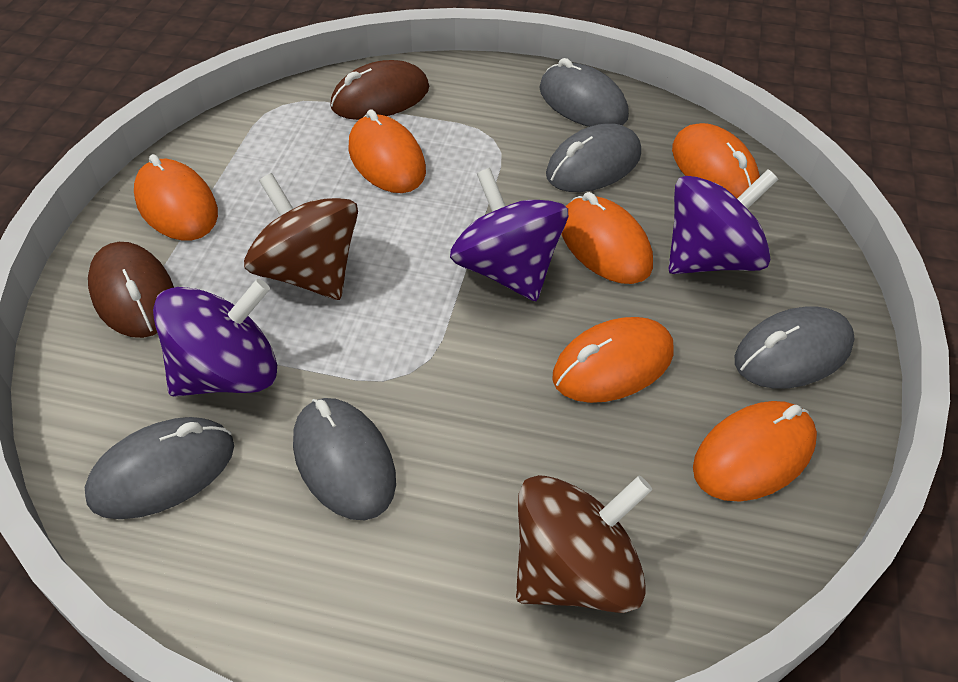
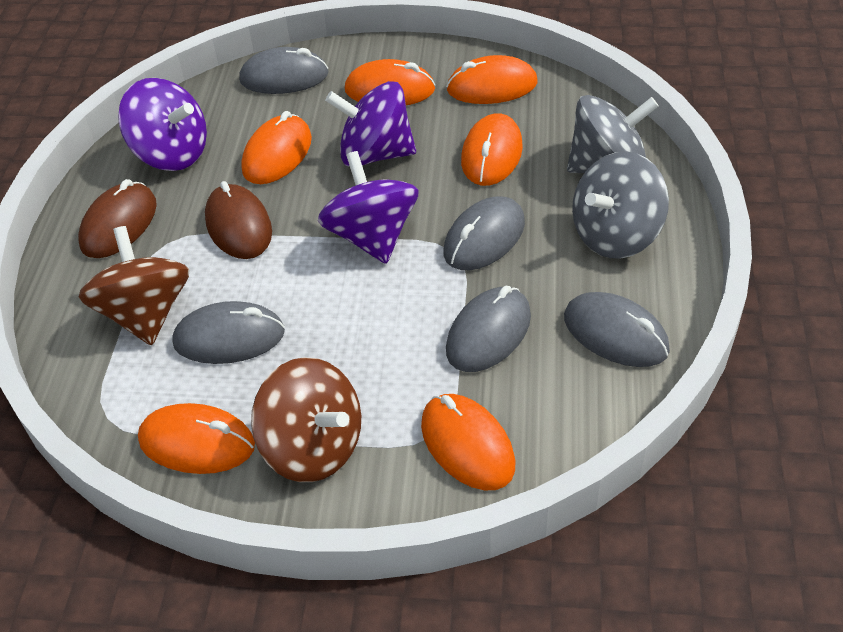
grey spinning top: 0 -> 2

